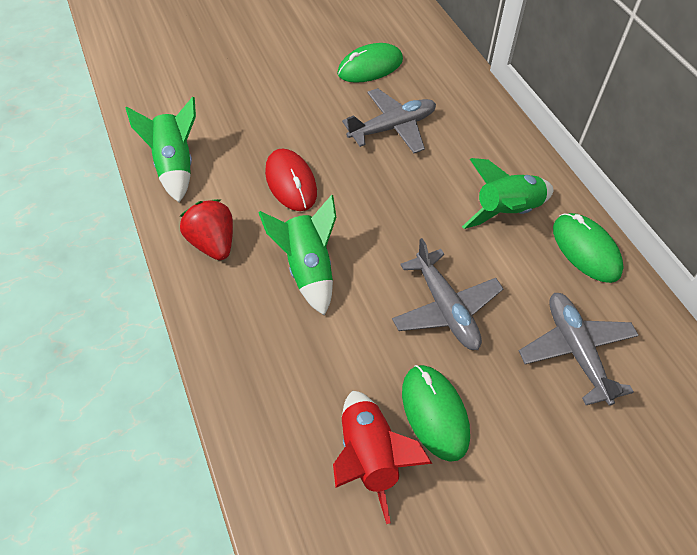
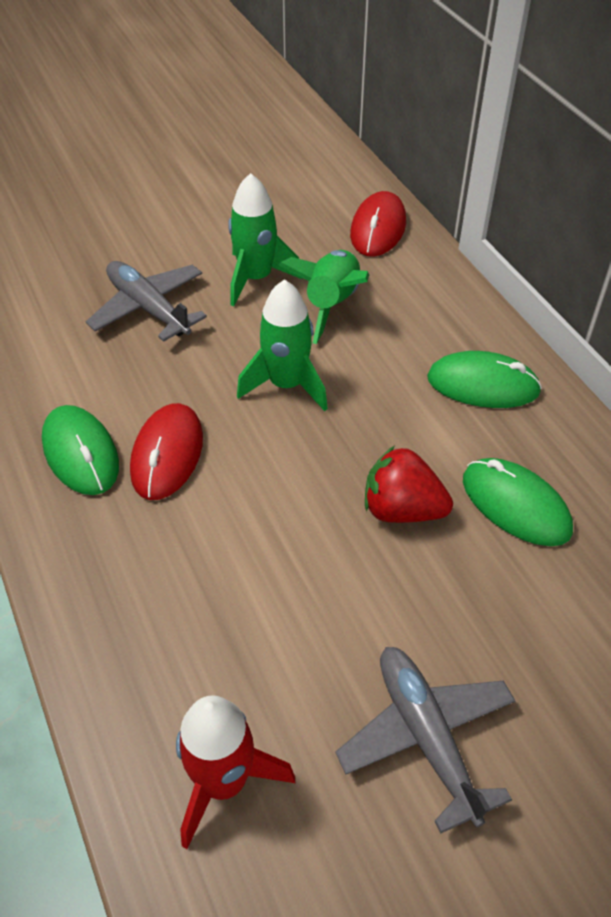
grey plane: 3 -> 2
red mouse: 1 -> 2

